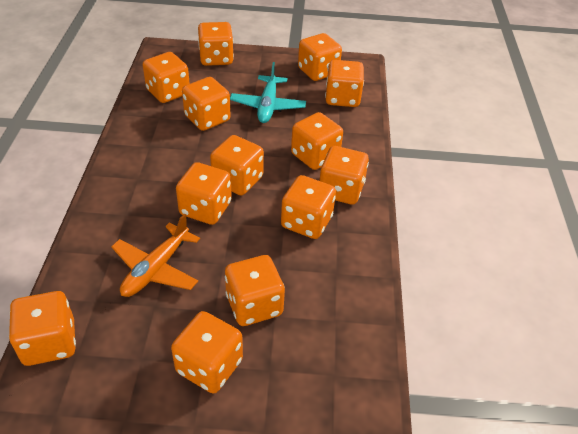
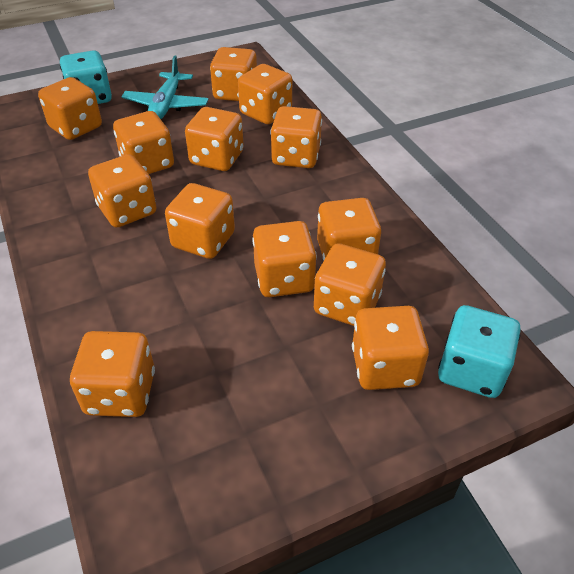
orange plane: 1 -> 0
turquoise dice: 0 -> 2

